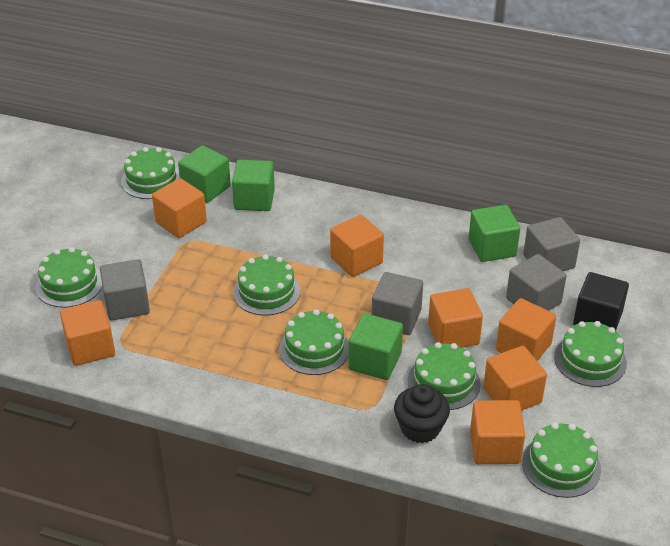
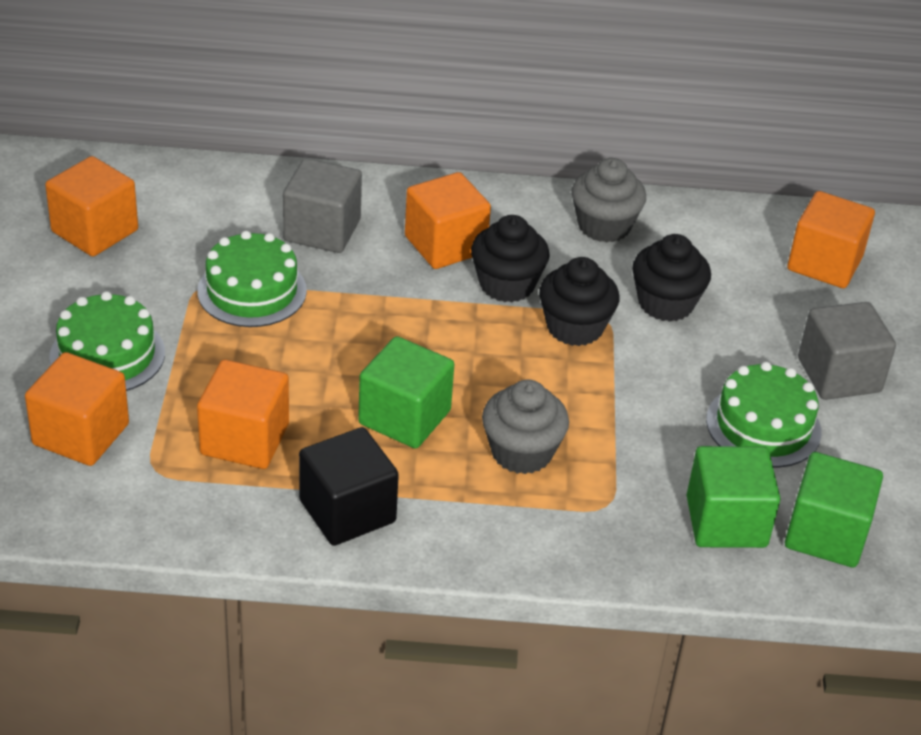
black cupcake: 1 -> 3
green cake: 7 -> 3
green cube: 4 -> 3
grey cube: 4 -> 2
grey cupcake: 0 -> 2
orange cube: 7 -> 5

